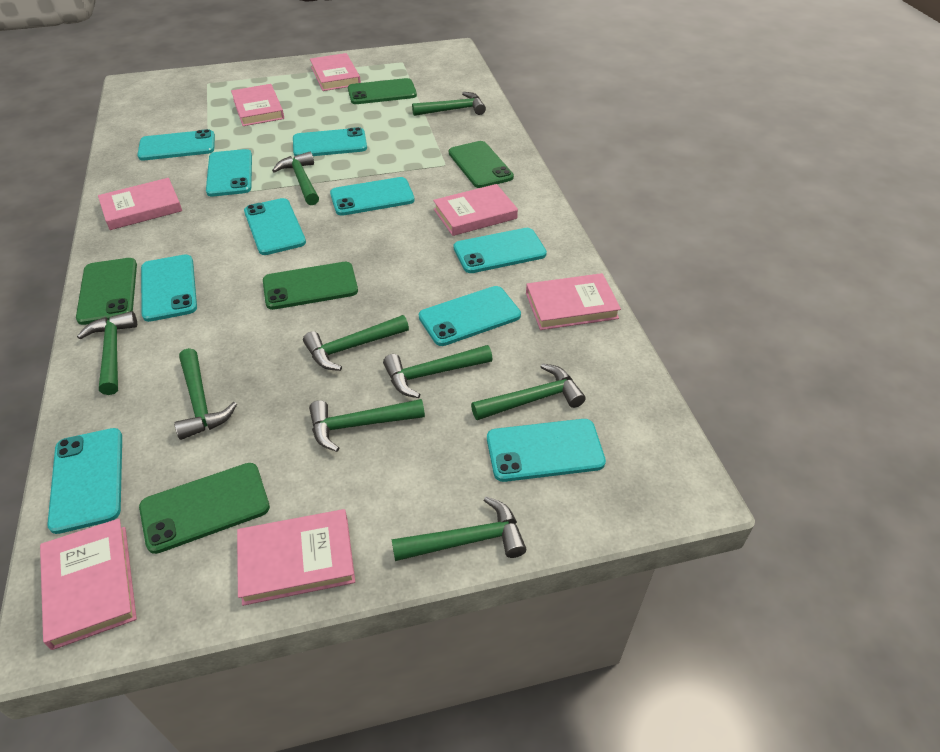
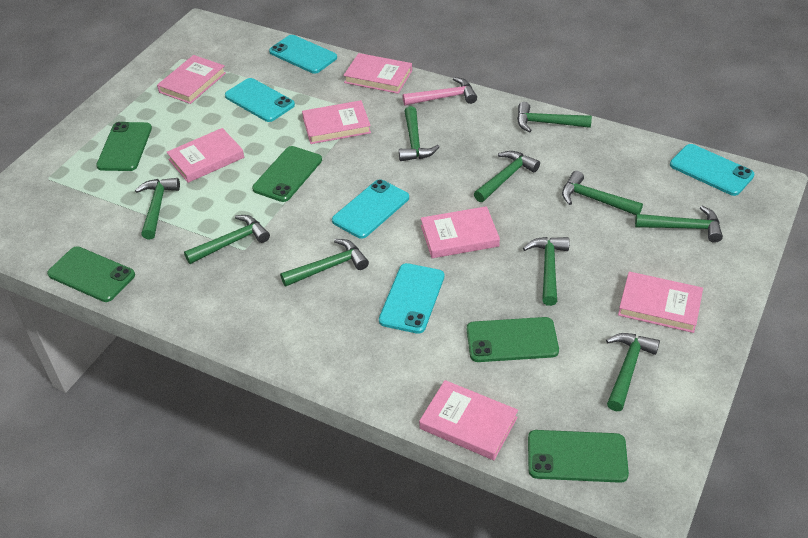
green hammer: 9 -> 10
pink hammer: 0 -> 1
turquoise phone: 10 -> 5

